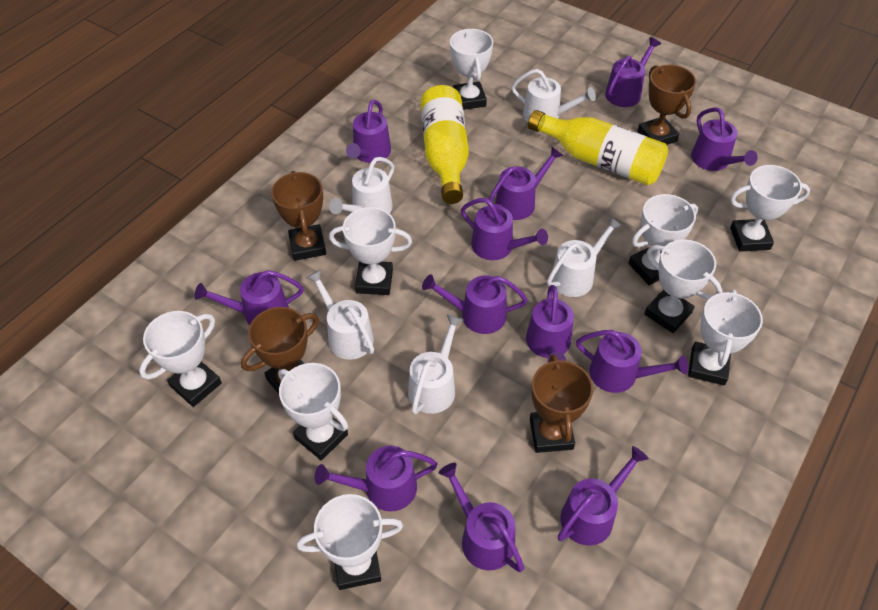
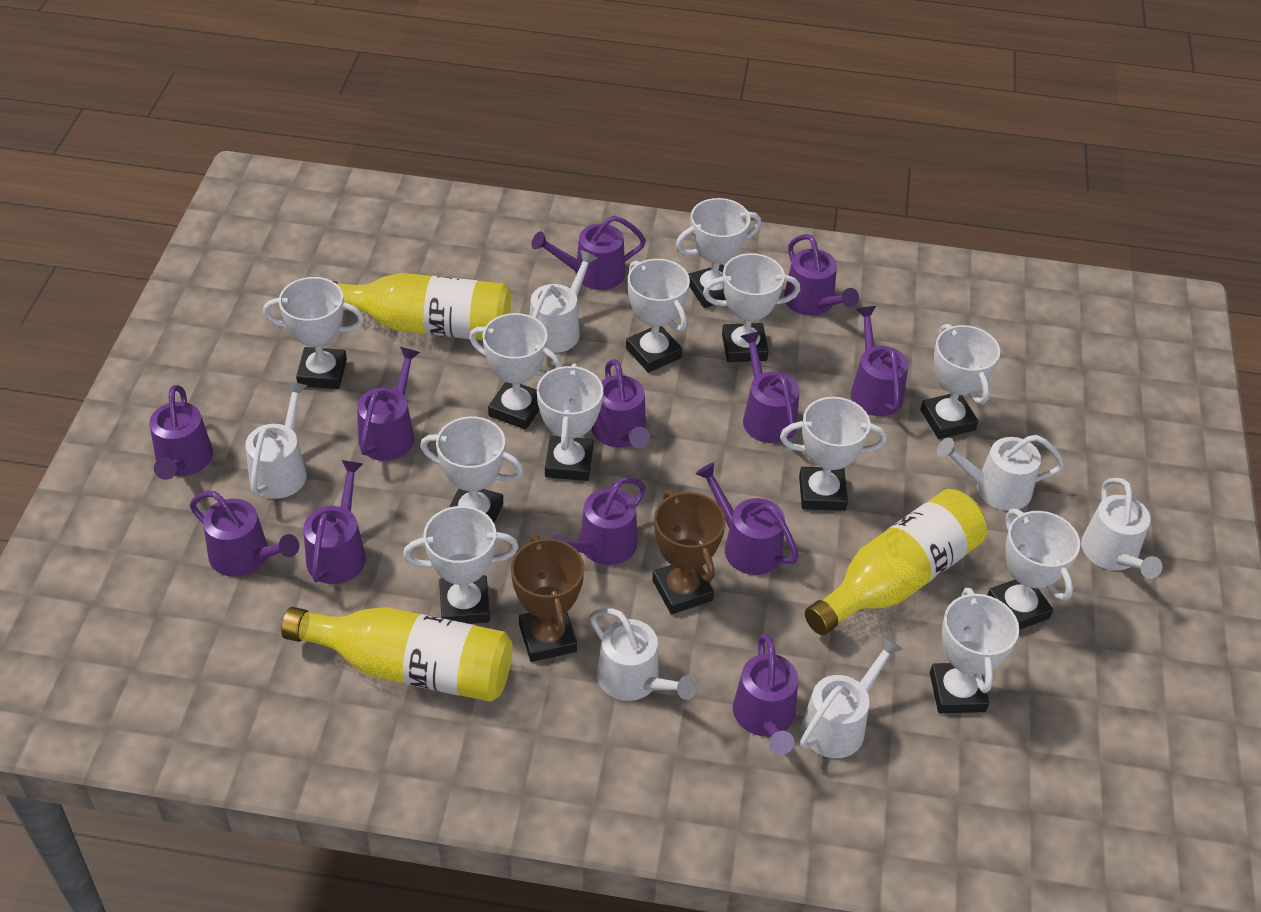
brown trophy: 4 -> 2
white trophy: 9 -> 12
white watering can: 5 -> 6
yellow bottle: 2 -> 3

